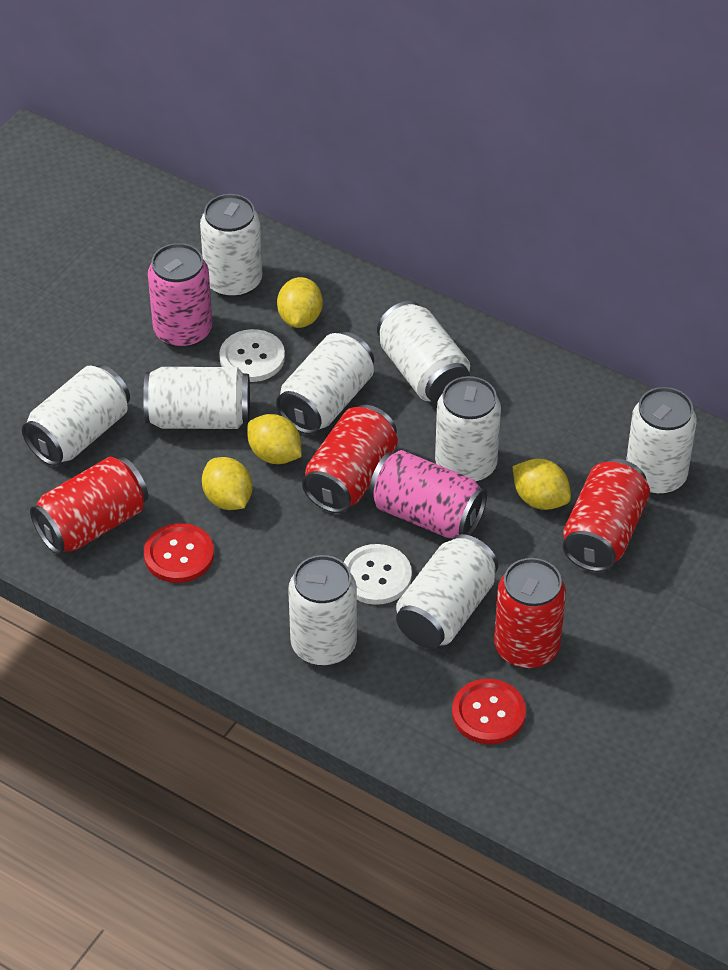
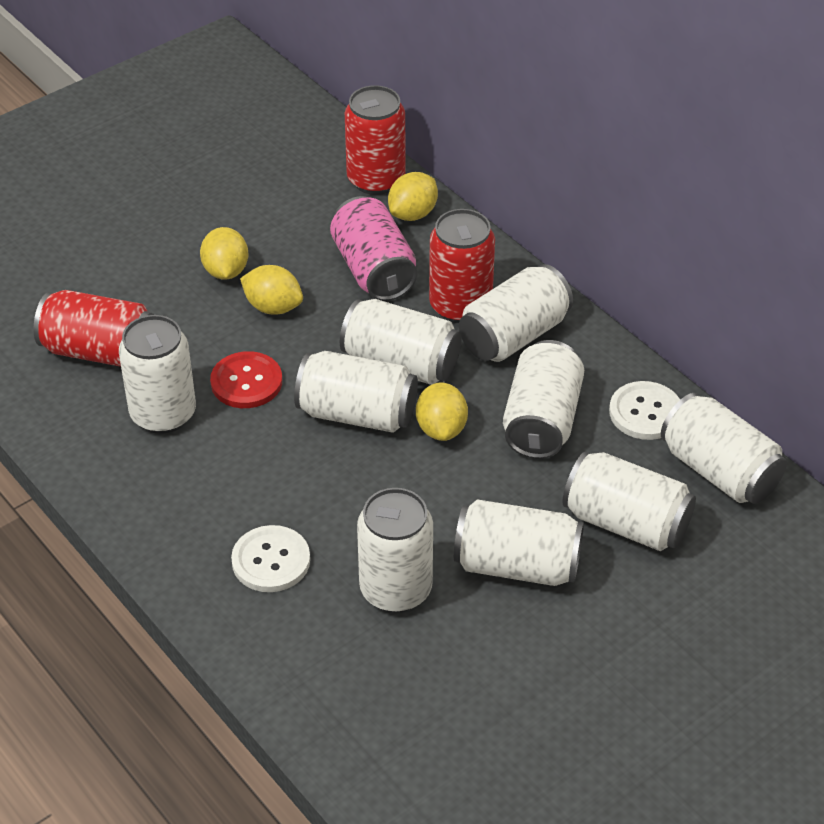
pink can: 2 -> 1
red button: 2 -> 1
red can: 4 -> 3

